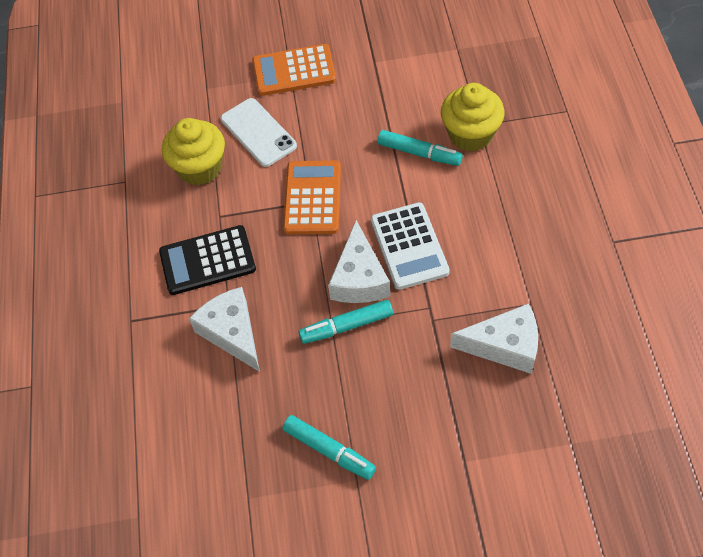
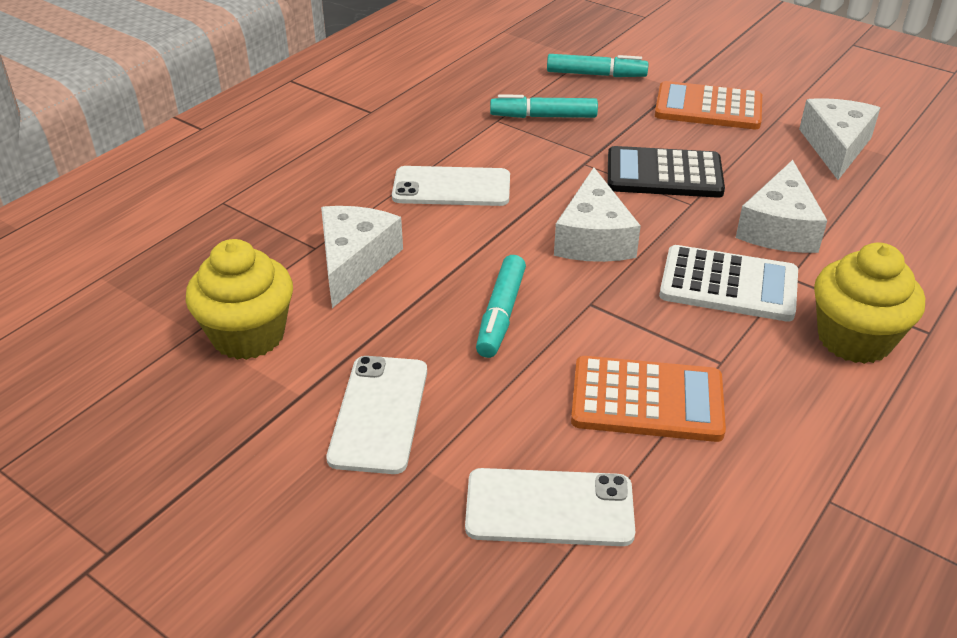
white cheese: 3 -> 4
white phone: 1 -> 3

